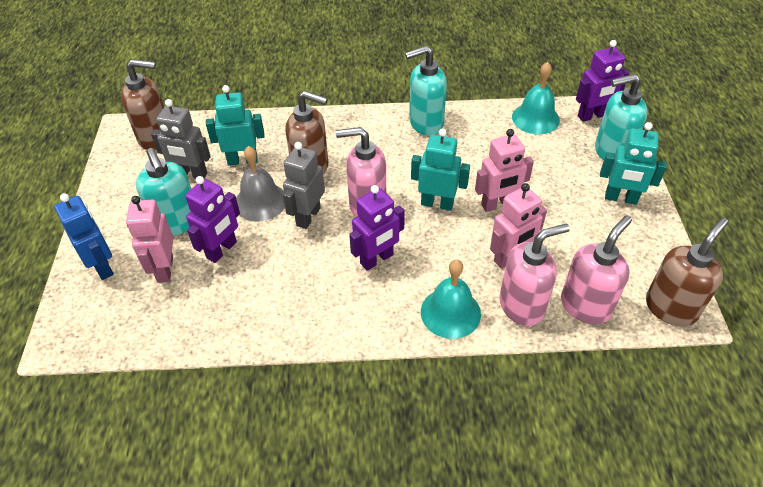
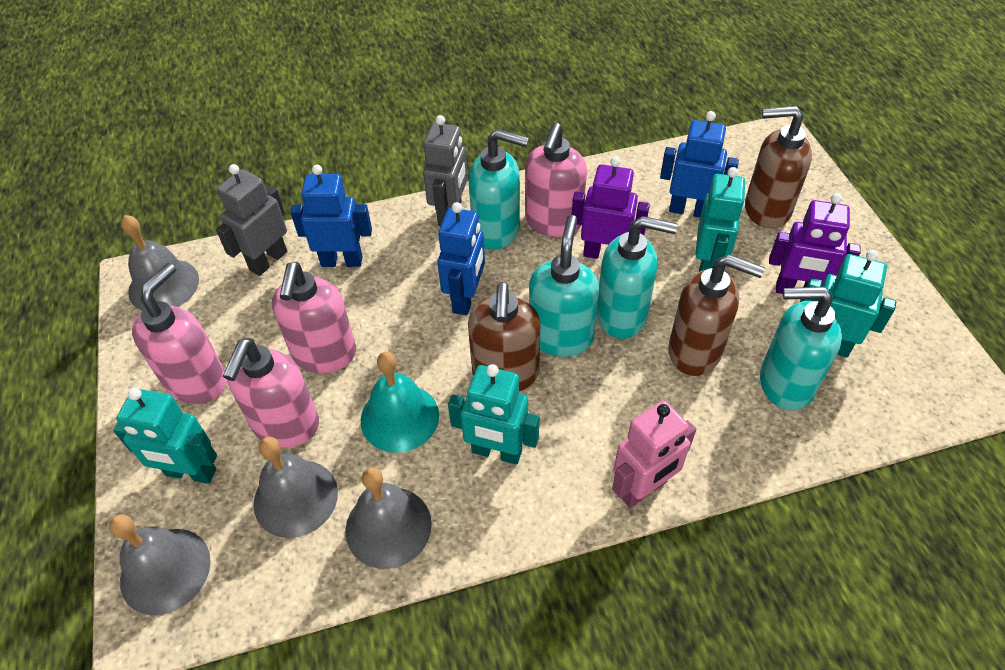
blue robot: 1 -> 3
grey bell: 1 -> 4
pink robot: 3 -> 1
pink soap dispenser: 3 -> 4
purple robot: 3 -> 2
turquoise bell: 2 -> 1
turquoise robot: 3 -> 4
turquoise soap dispenser: 3 -> 4

